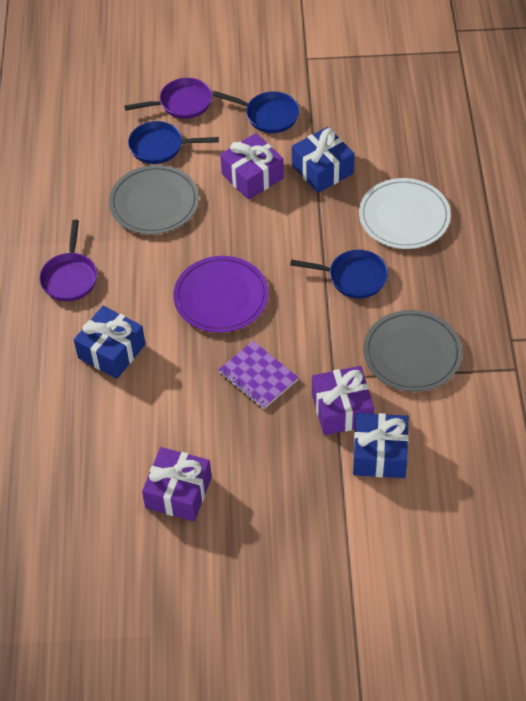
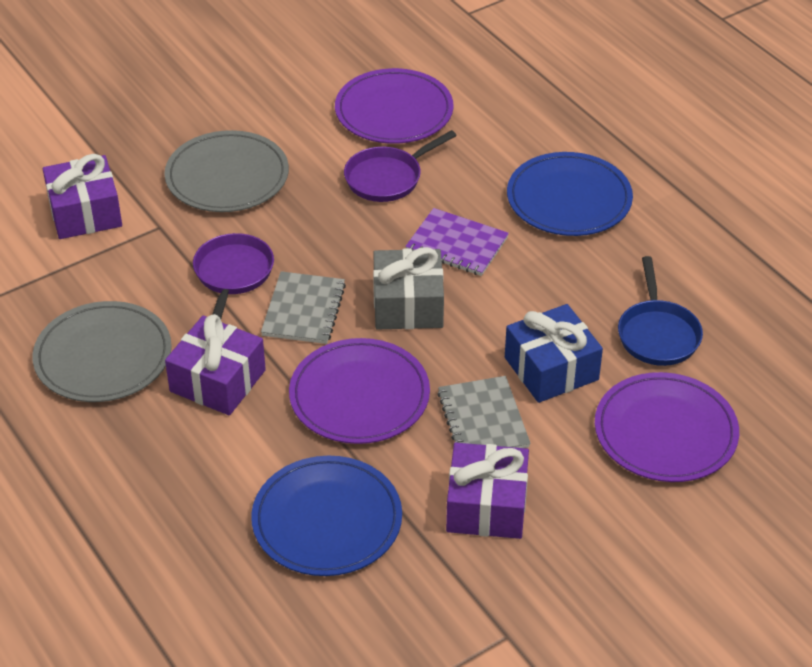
blue gift: 3 -> 1
blue pan: 3 -> 1
blue plate: 0 -> 2
grey gift: 0 -> 1
grey notebook: 0 -> 2
purple plate: 1 -> 3
white plate: 1 -> 0

